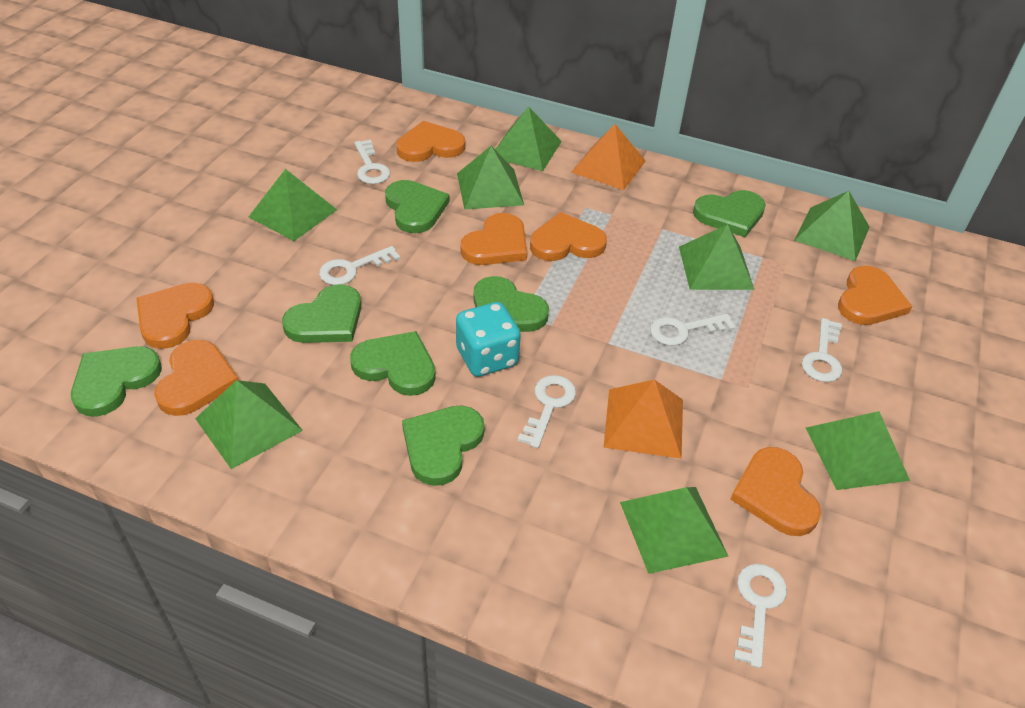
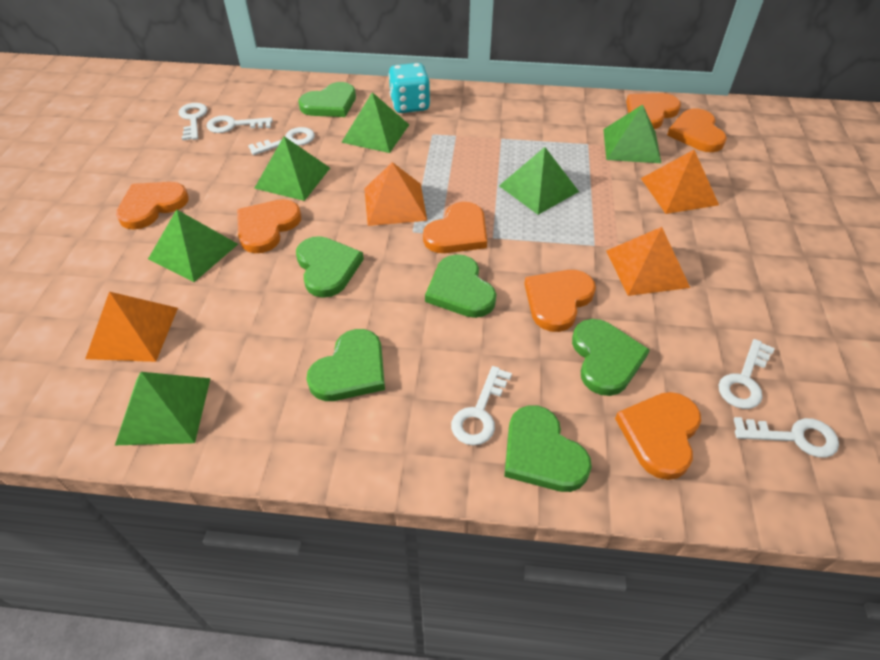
green heart: 7 -> 6
green pyramid: 8 -> 6
orange pyramid: 2 -> 4

